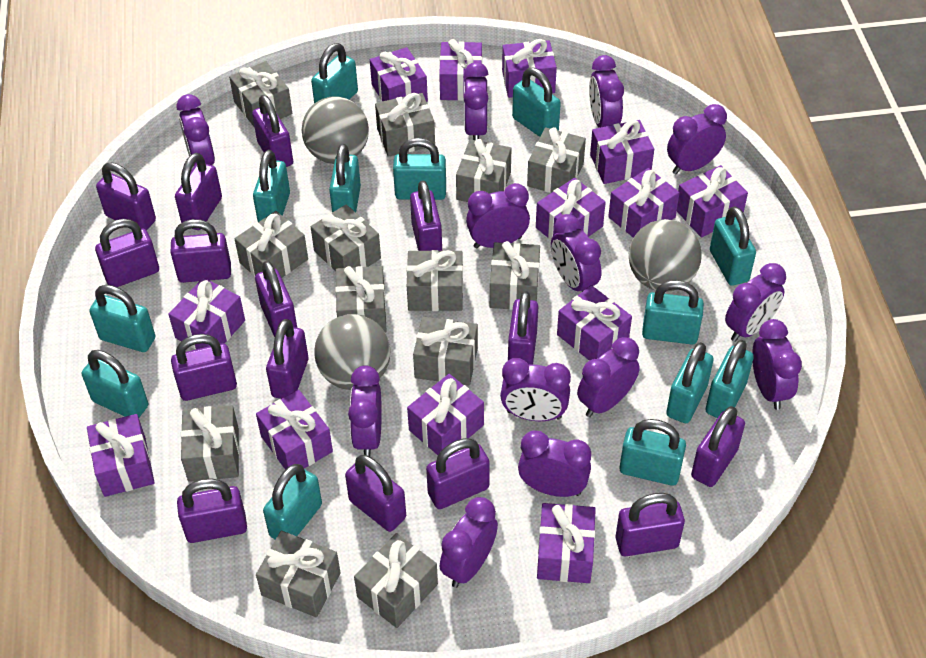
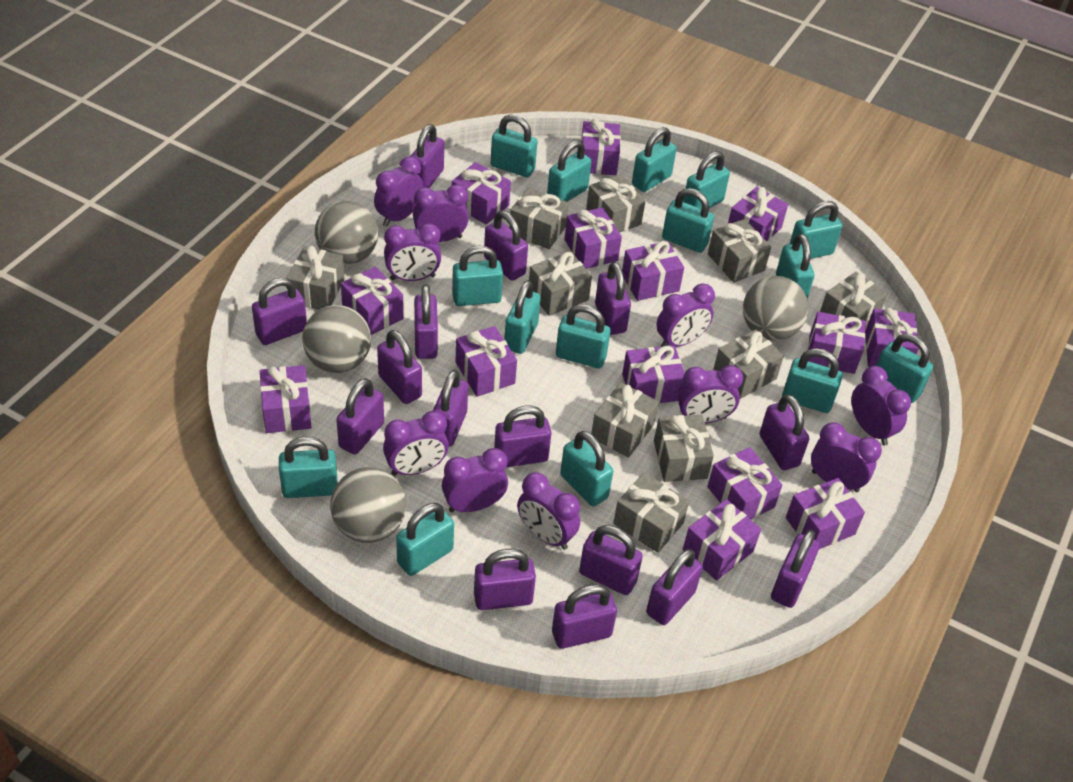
grey ball: 3 -> 4
grey gift: 13 -> 10
purple clock: 13 -> 10
purple gift: 13 -> 14
turquoise padlock: 13 -> 15

